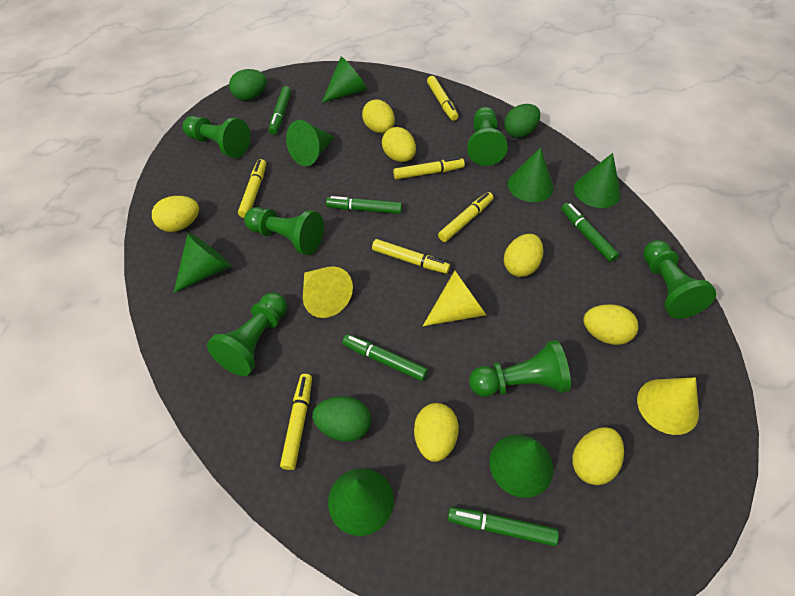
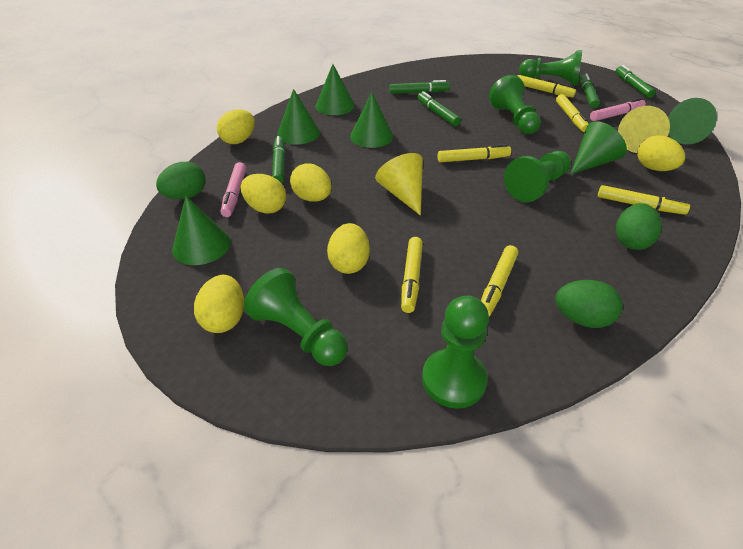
green cone: 7 -> 6
green pawn: 6 -> 5
pink marker: 0 -> 2
yellow cone: 3 -> 2
yellow egg: 7 -> 6

